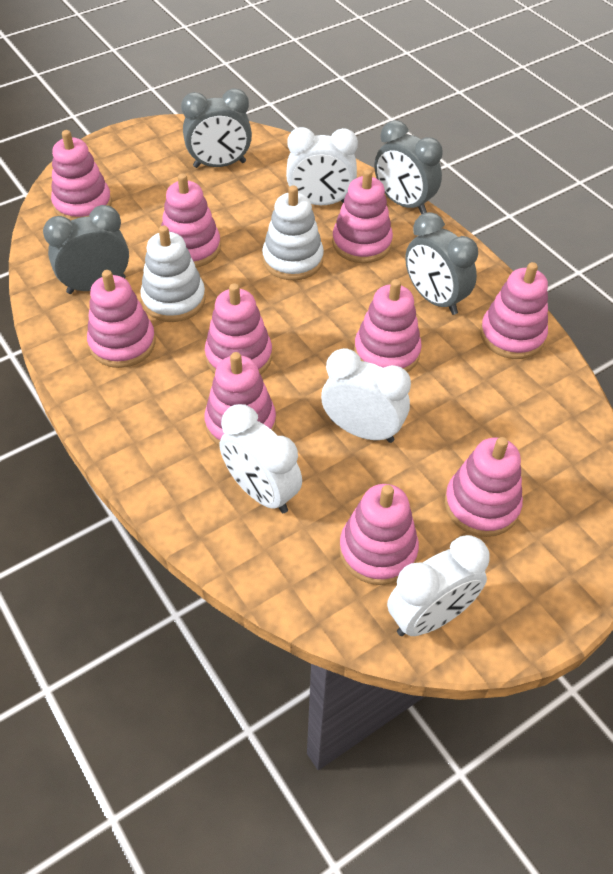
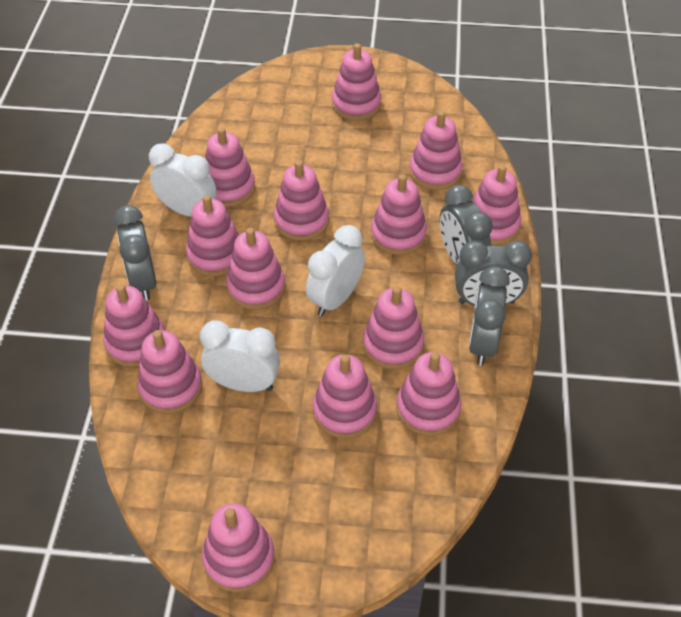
pink stacking toy: 10 -> 14
white clock: 4 -> 3
white stacking toy: 2 -> 0

